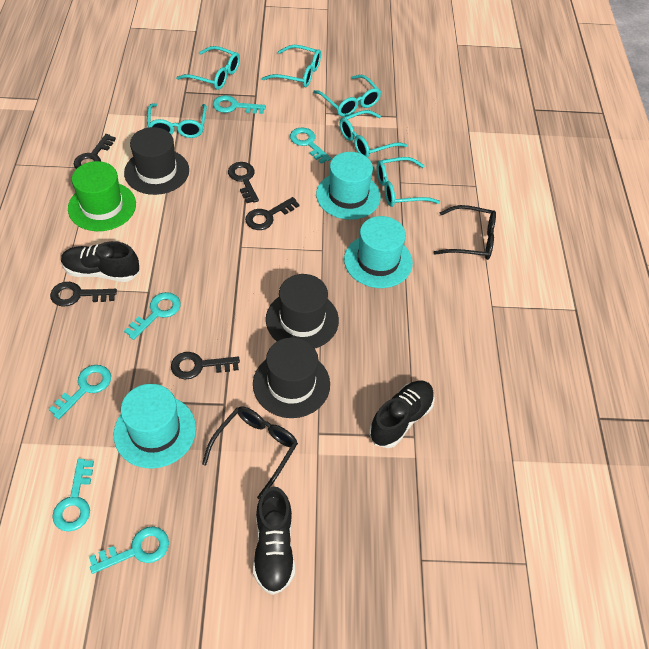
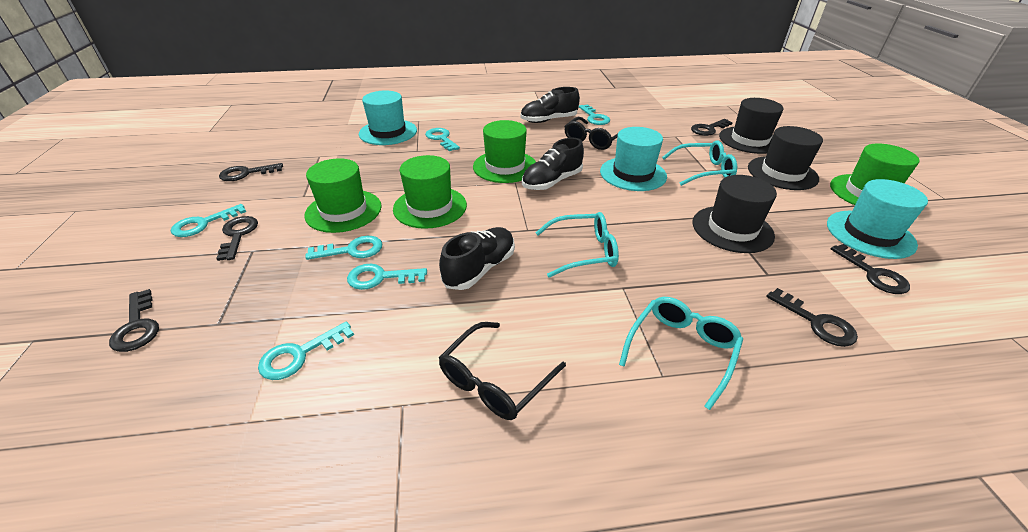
black key: 5 -> 6
green hat: 1 -> 4
turquoise glasses: 6 -> 3

